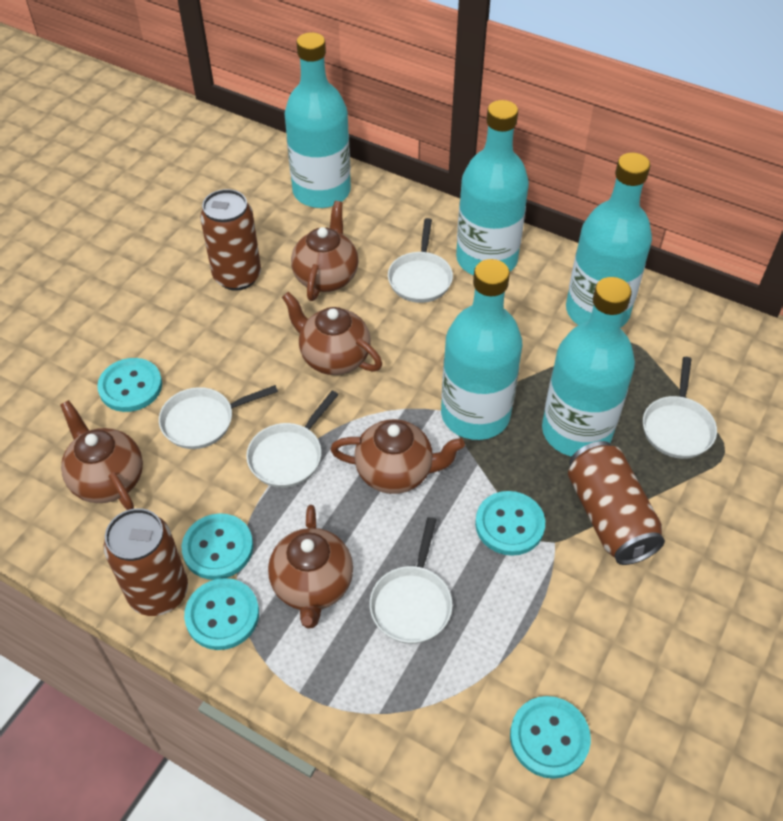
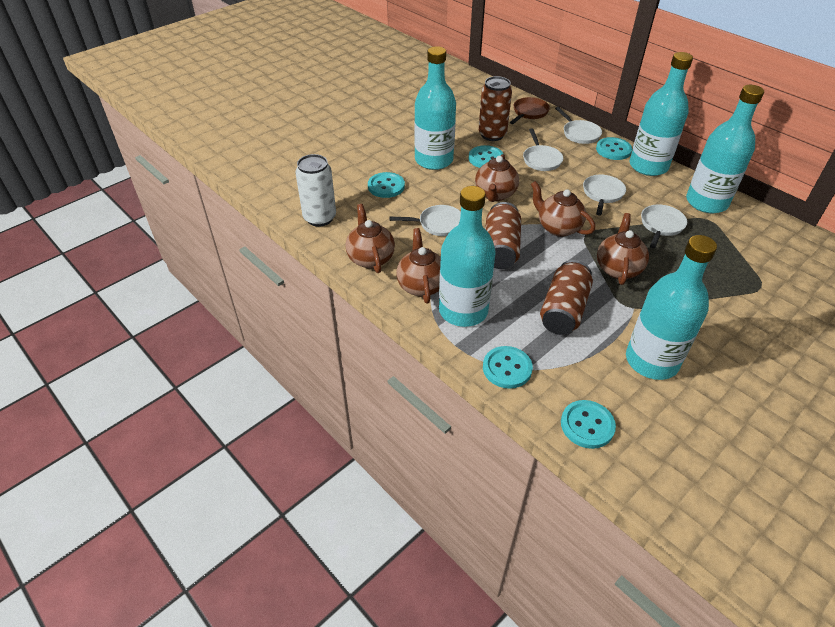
brown pan: 0 -> 1
white can: 0 -> 1

